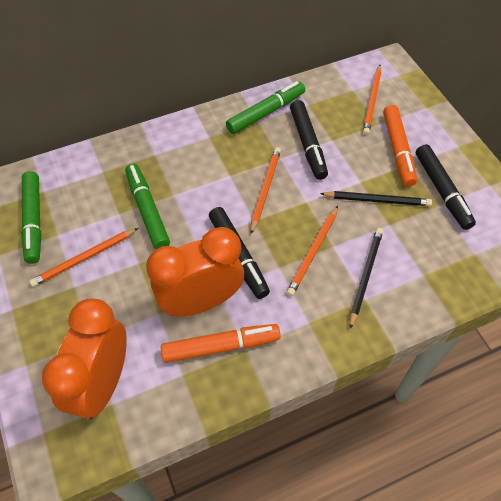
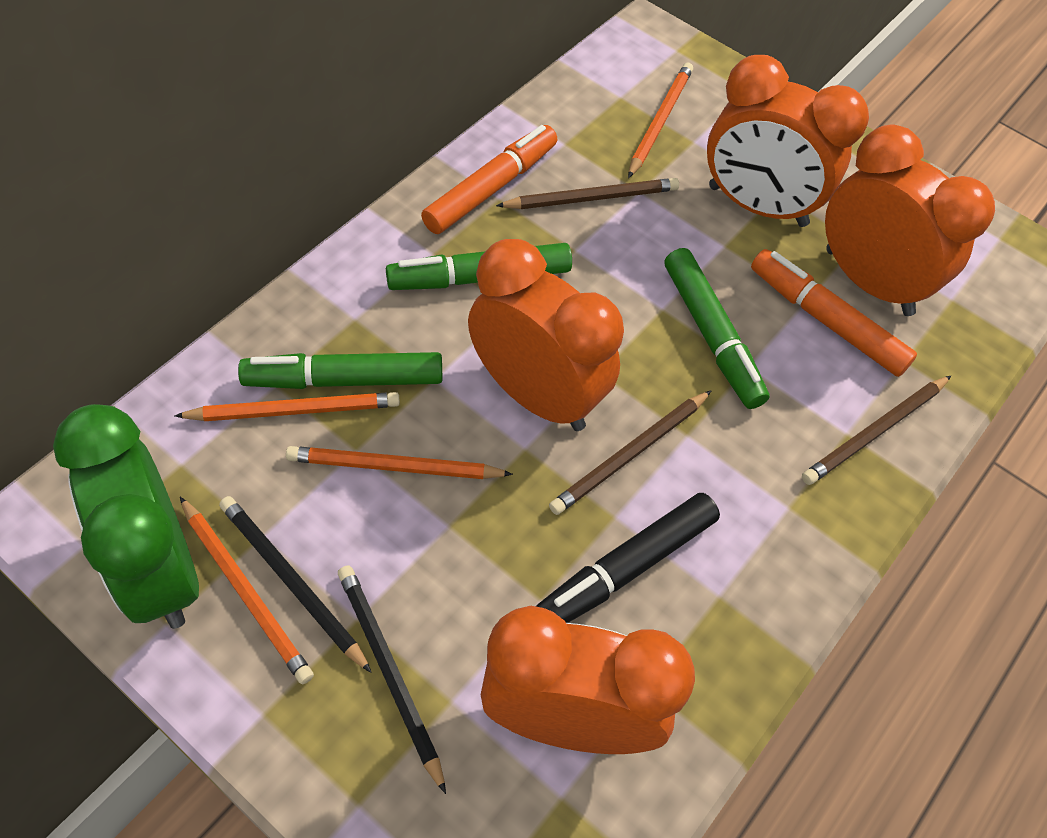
black marker: 3 -> 1
brown pencil: 0 -> 3
green clock: 0 -> 1
orange clock: 2 -> 4

